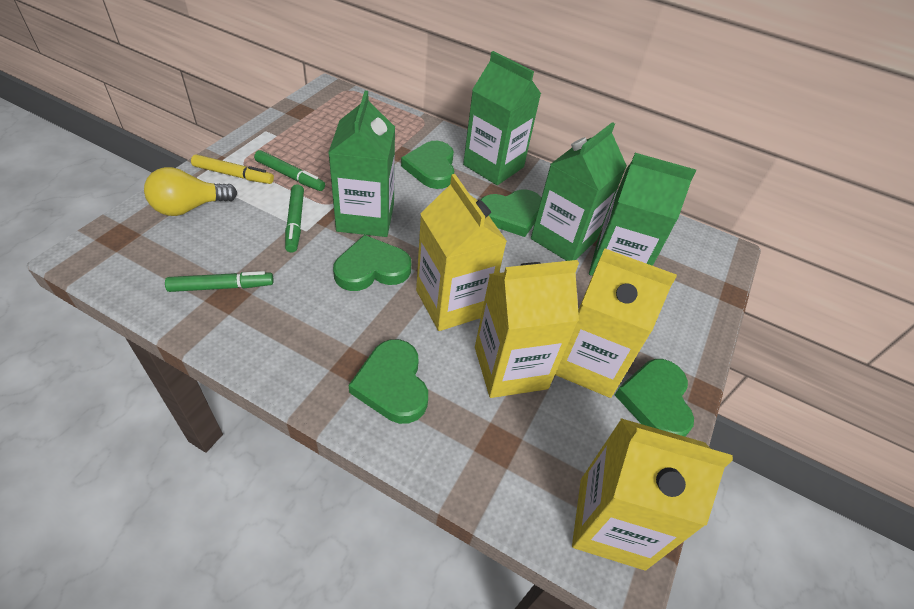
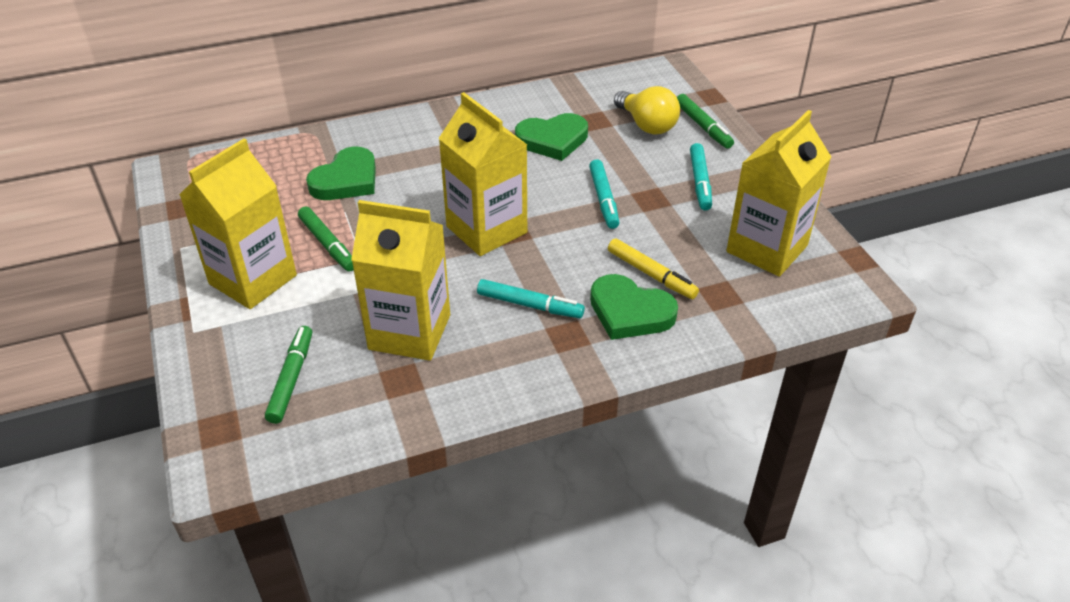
green carton: 4 -> 0
green heart: 5 -> 3
turquoise marker: 0 -> 3

